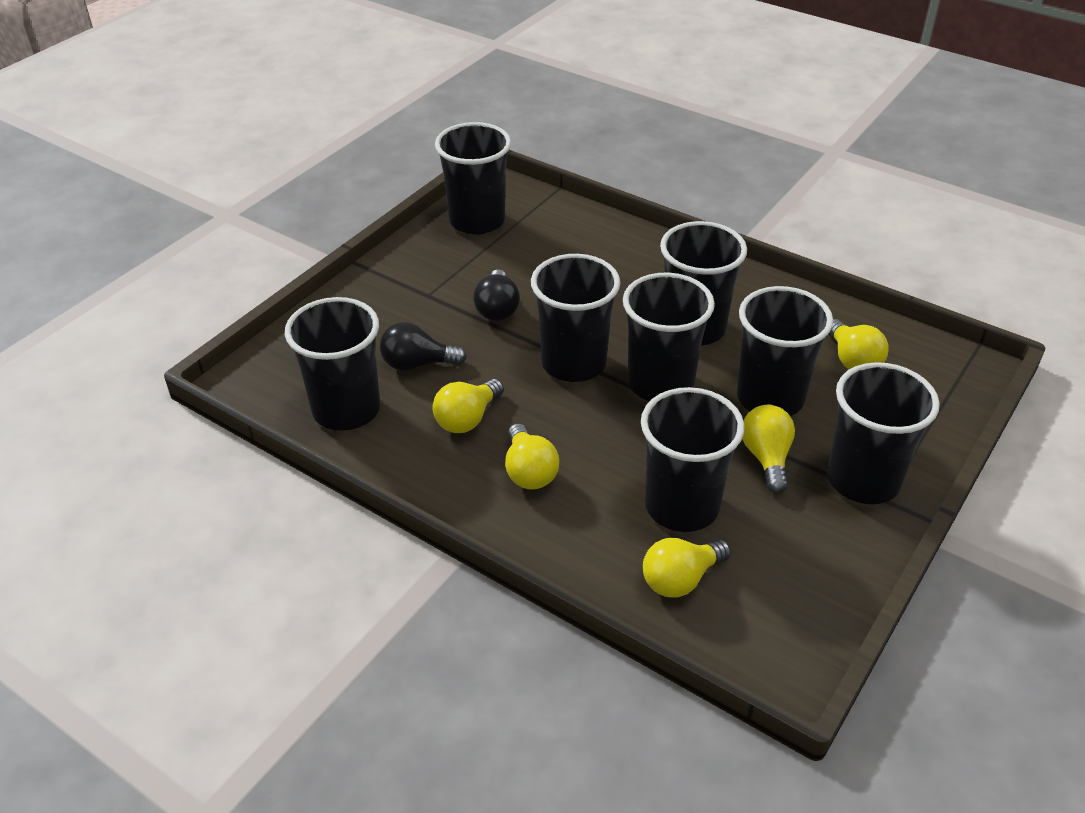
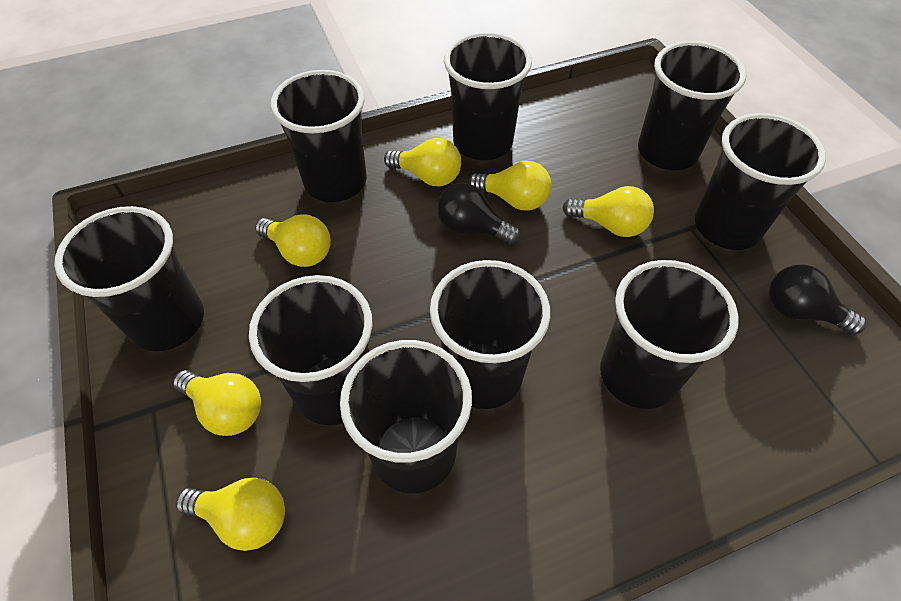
black cup: 8 -> 9
yellow light bulb: 5 -> 6

